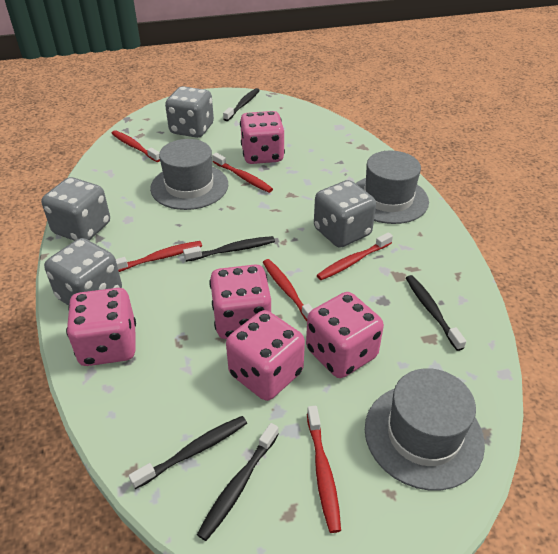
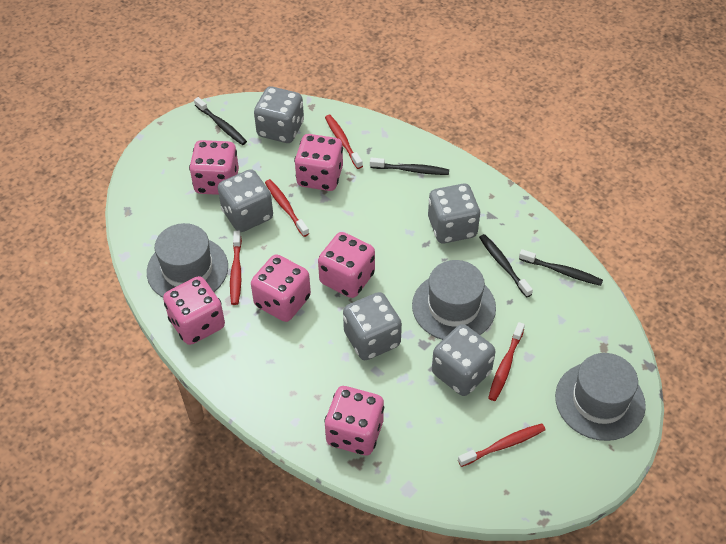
black toothbrush: 5 -> 4
grey dice: 4 -> 5
pink dice: 5 -> 6
red toothbrush: 6 -> 5

